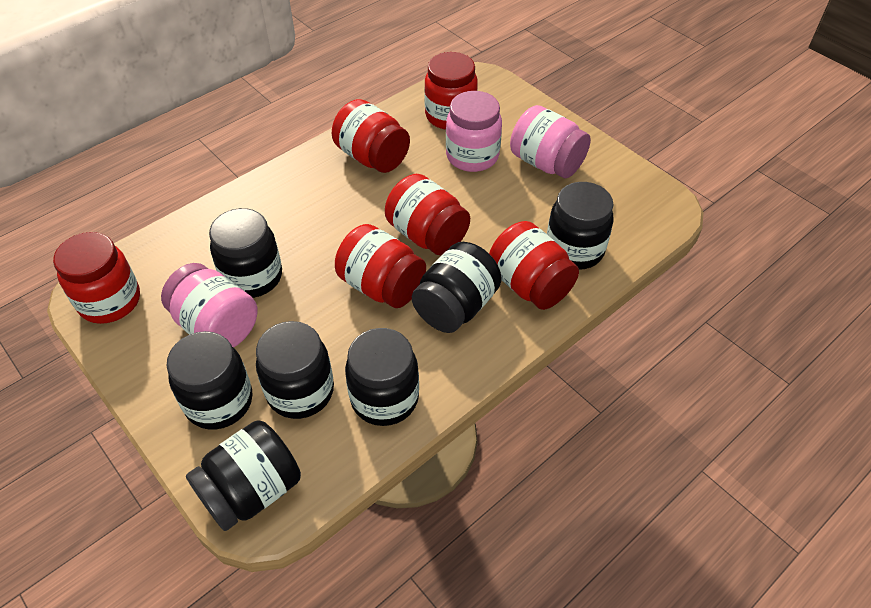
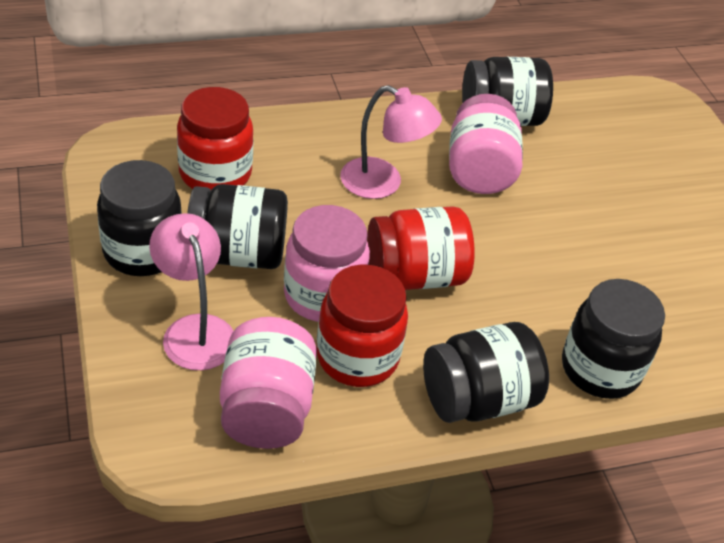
black jar: 7 -> 5
pink lamp: 0 -> 2
red jar: 6 -> 3

